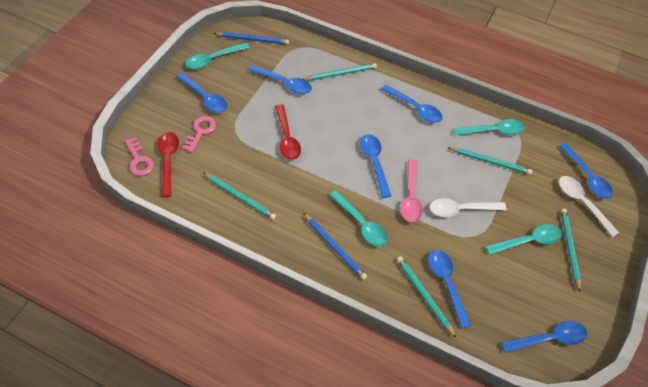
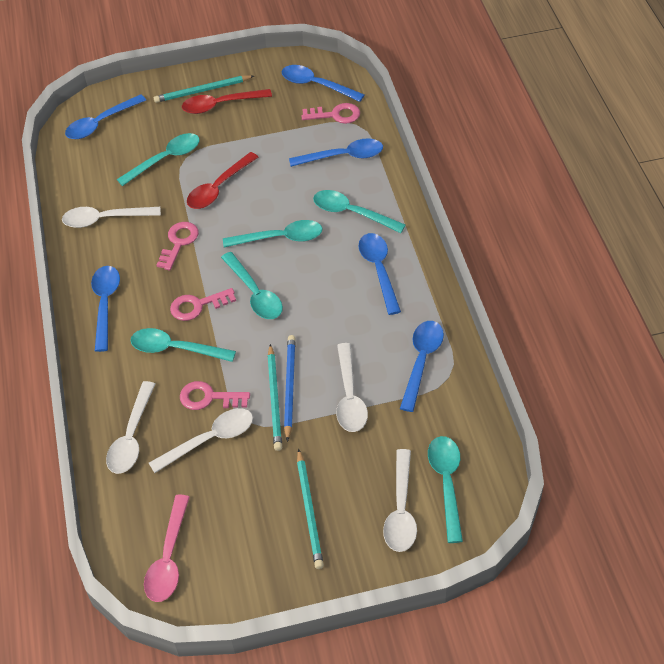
blue pencil: 2 -> 1
blue spoon: 7 -> 6
pink key: 2 -> 4
turquoise pencil: 5 -> 3
turquoise spoon: 4 -> 6
white spoon: 2 -> 5

